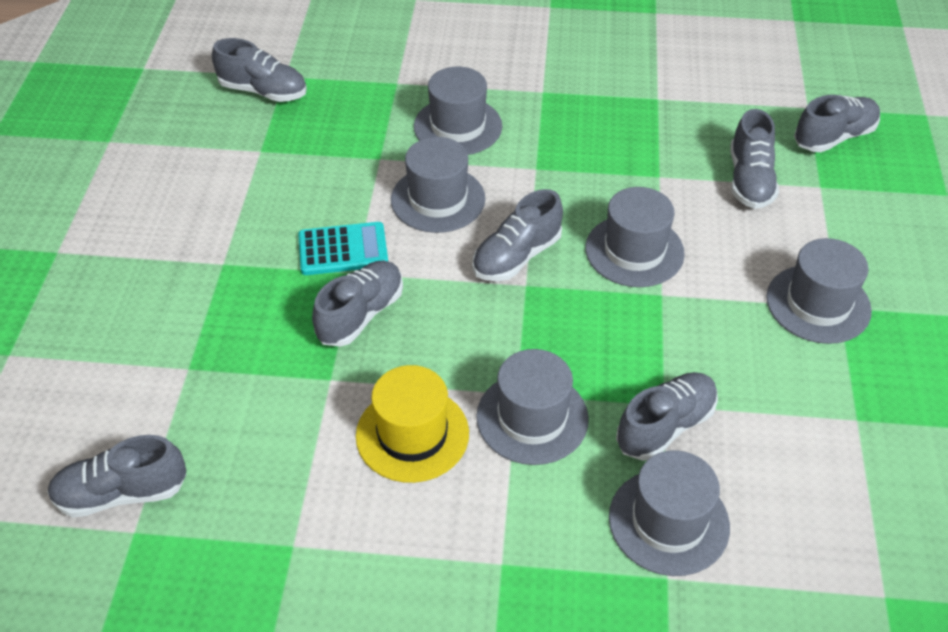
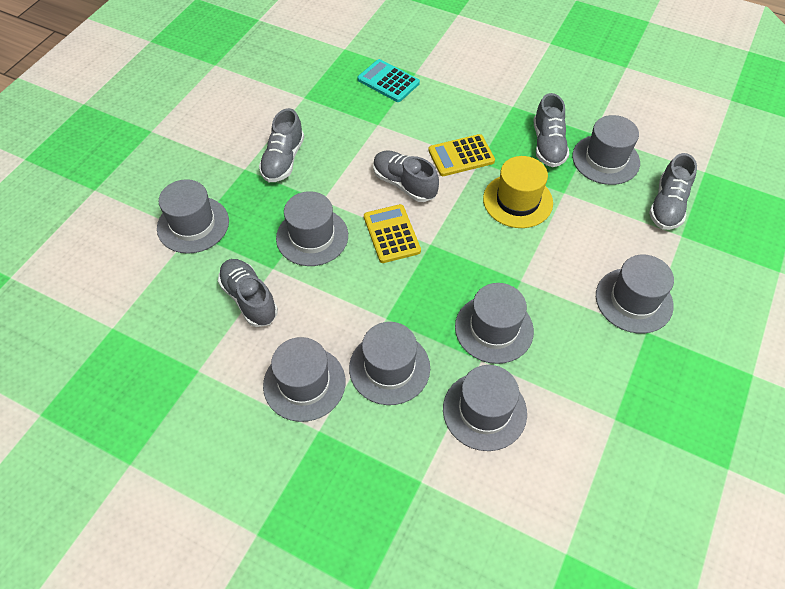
grey hat: 6 -> 8
grey shoe: 7 -> 5
yellow calculator: 0 -> 2

